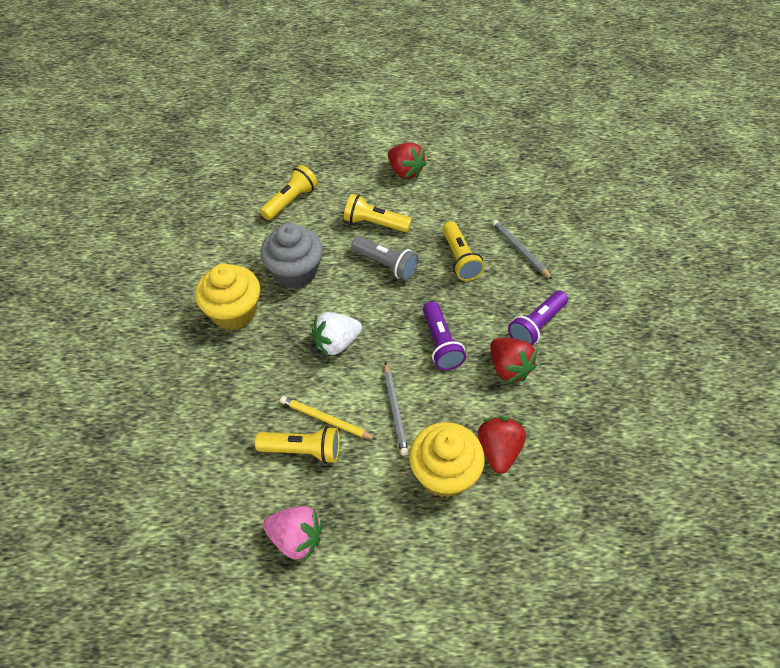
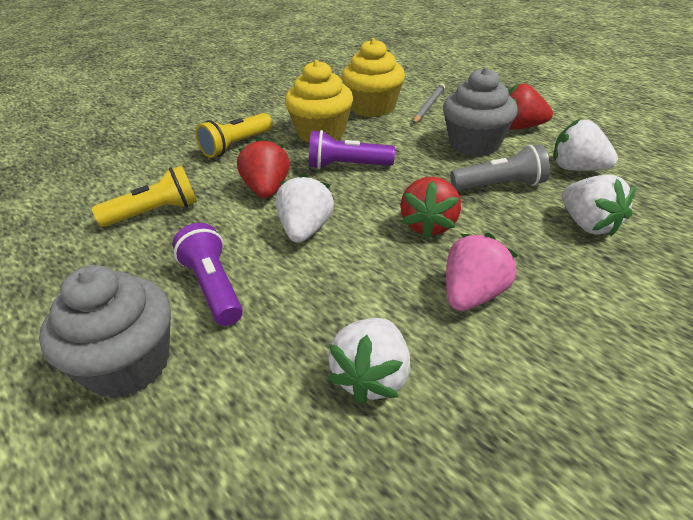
grey cupcake: 1 -> 2
grey pencil: 2 -> 1
white strawberry: 1 -> 4
yellow flashlight: 4 -> 2
yellow pencil: 1 -> 0

